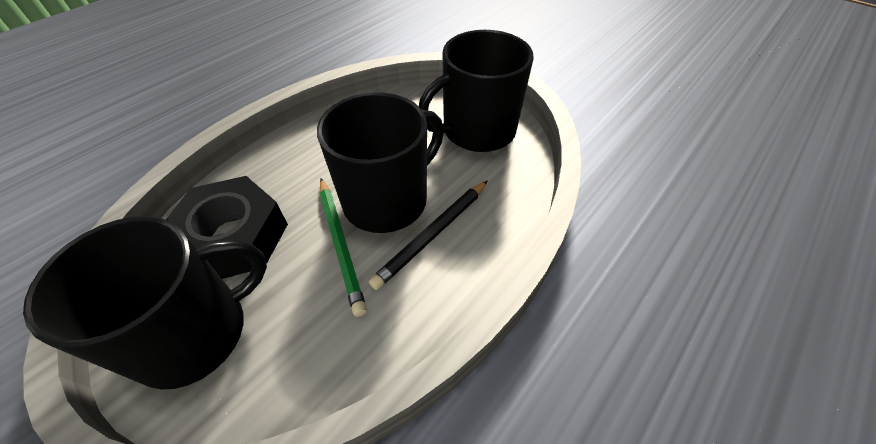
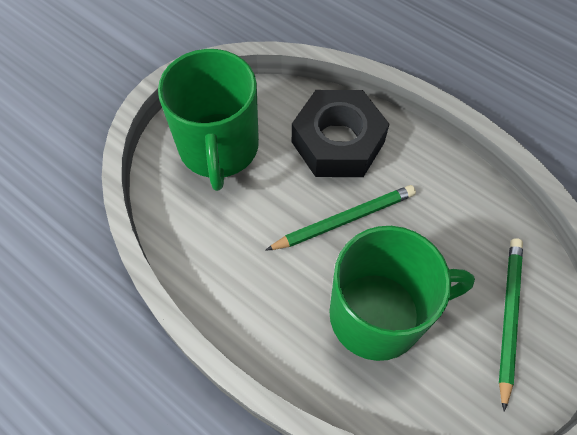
black mug: 3 -> 0
black pencil: 1 -> 0
green mug: 0 -> 2
green pencil: 1 -> 2

